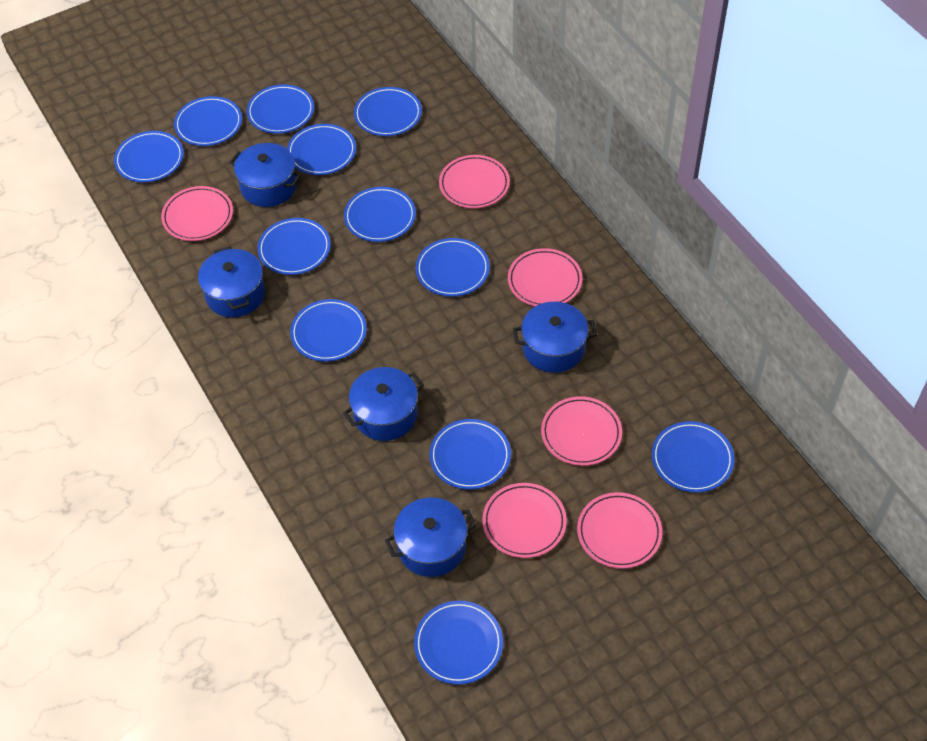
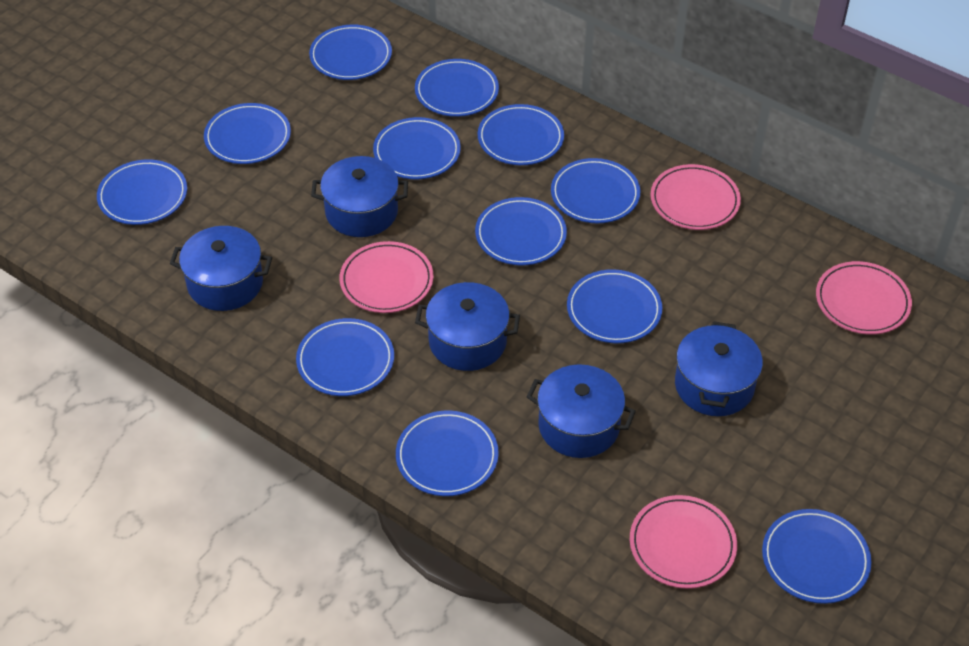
pink plate: 6 -> 4

